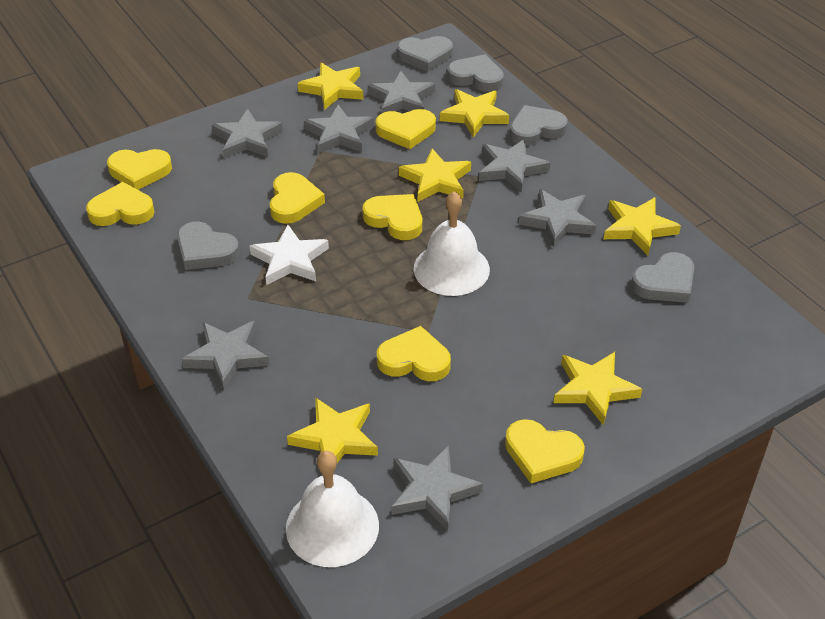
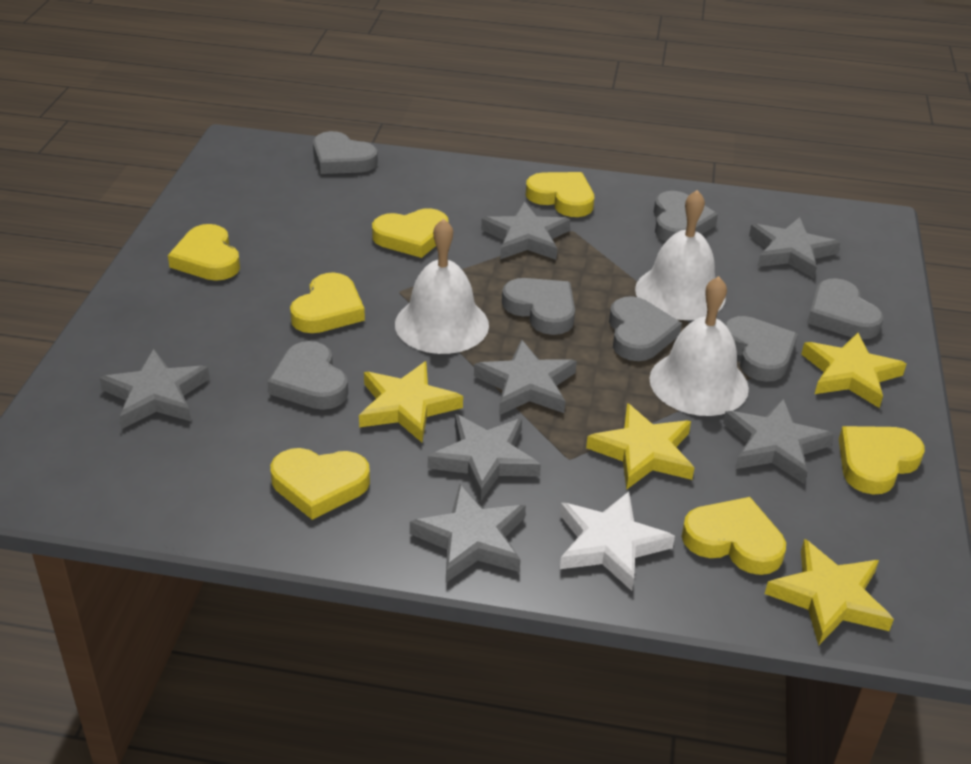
grey heart: 5 -> 7
white bell: 2 -> 3
yellow star: 6 -> 4

